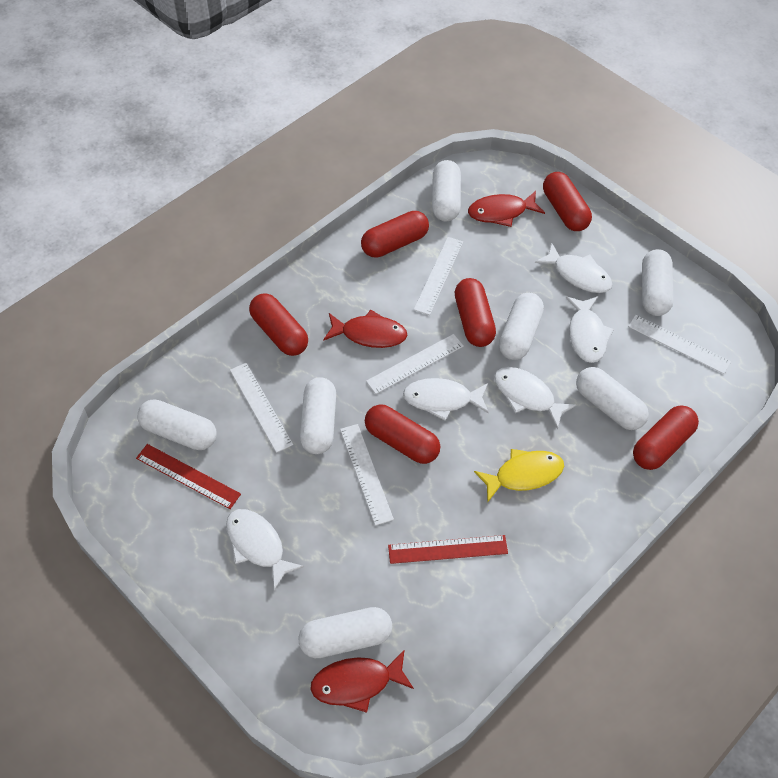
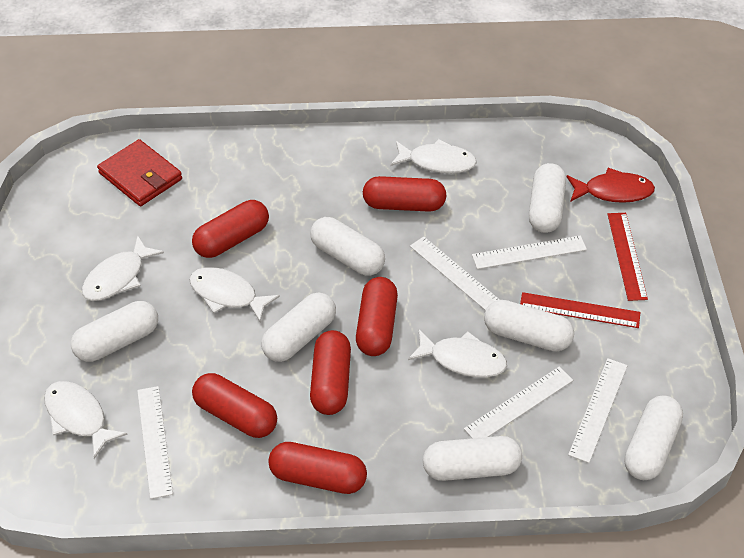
red fish: 3 -> 1
red wallet: 0 -> 1
yellow fish: 1 -> 0

